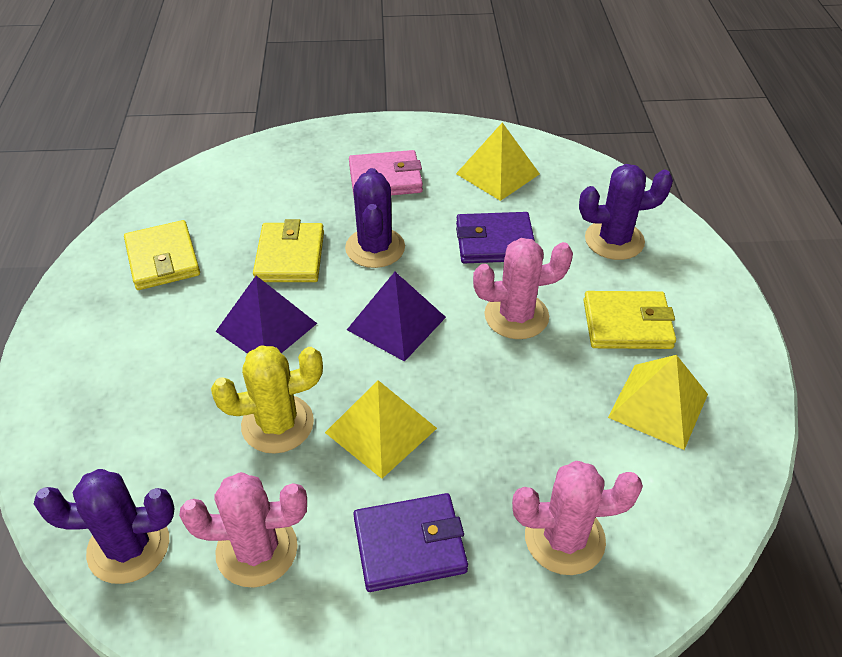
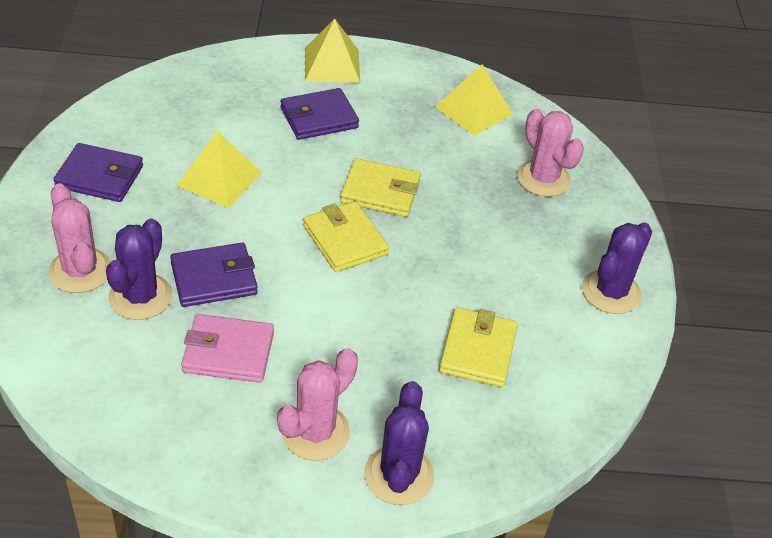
purple pyramid: 2 -> 0
purple wallet: 2 -> 3
yellow cactus: 1 -> 0

